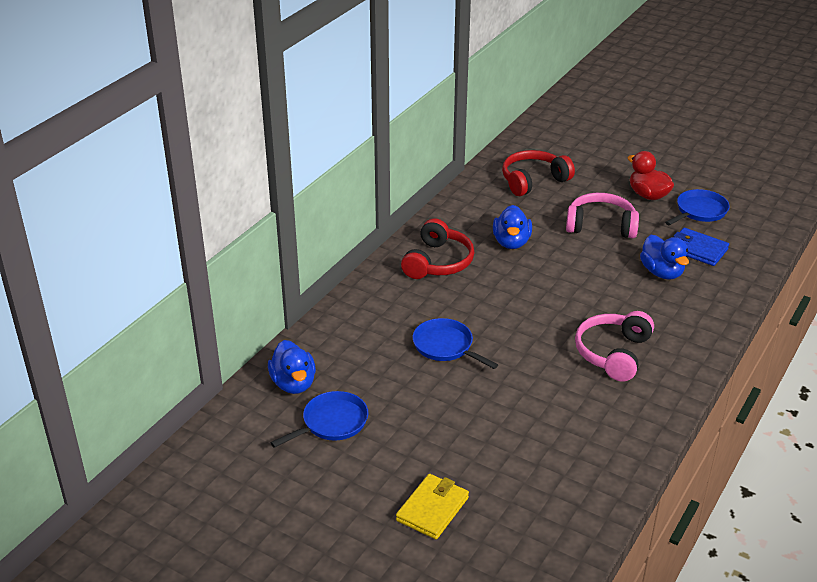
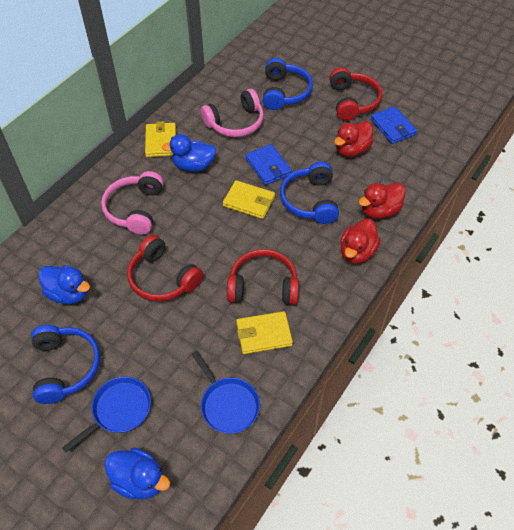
blue headphones: 0 -> 3
blue pan: 3 -> 2
blue wallet: 1 -> 2
red duck: 1 -> 3
red headphones: 2 -> 3
yellow wallet: 1 -> 3

